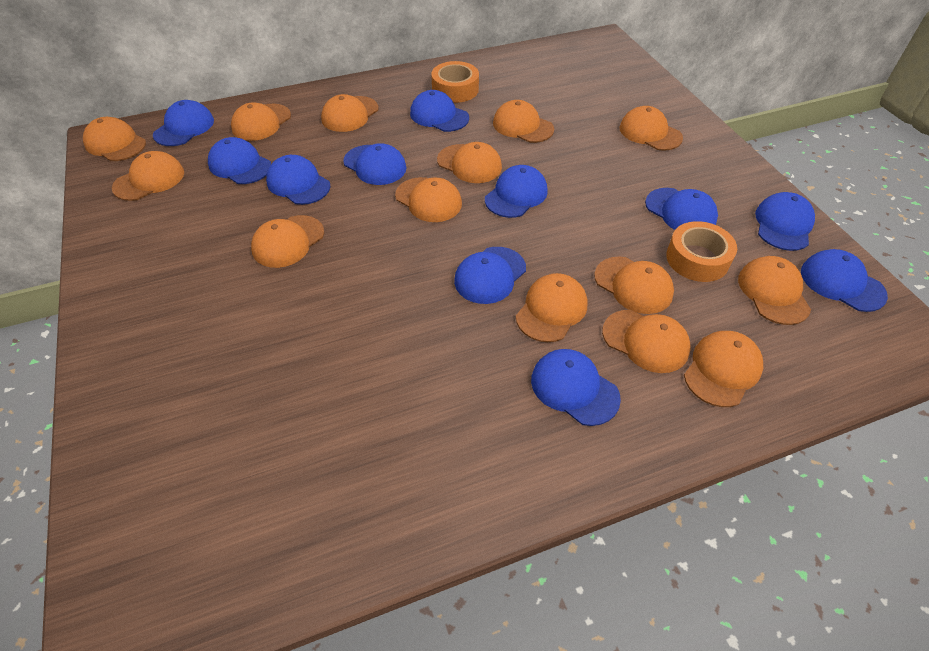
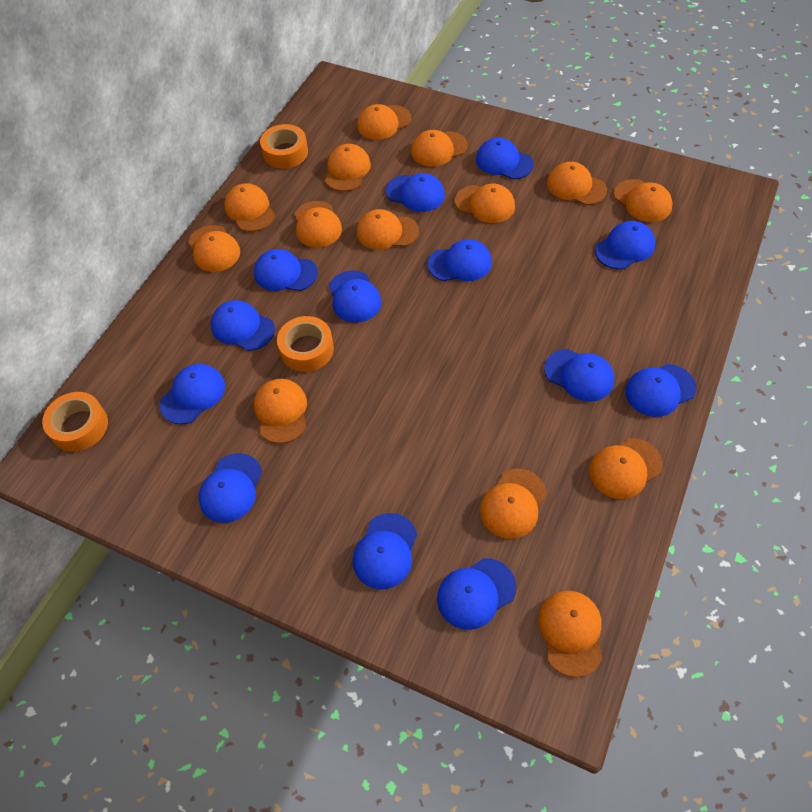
blue cap: 11 -> 13
orange tape: 2 -> 3

